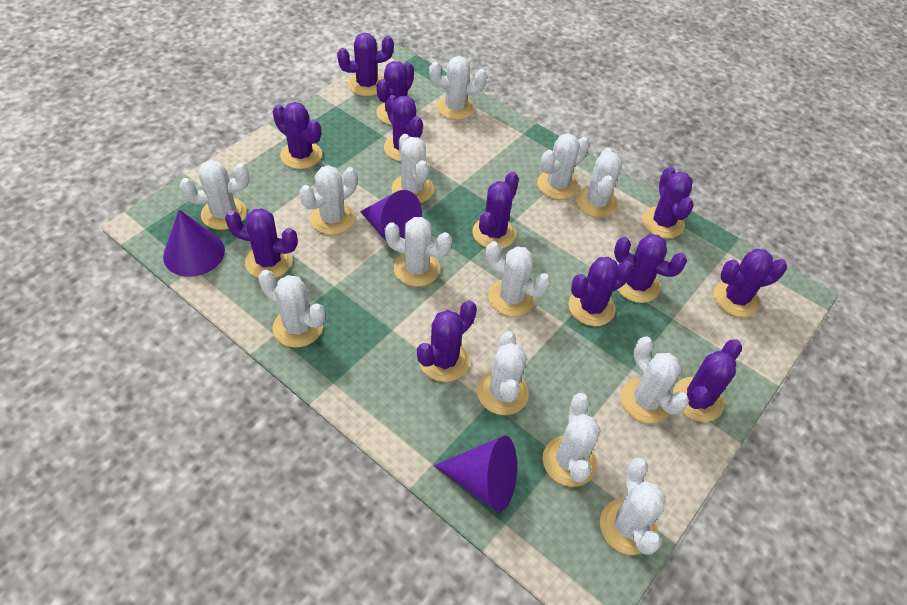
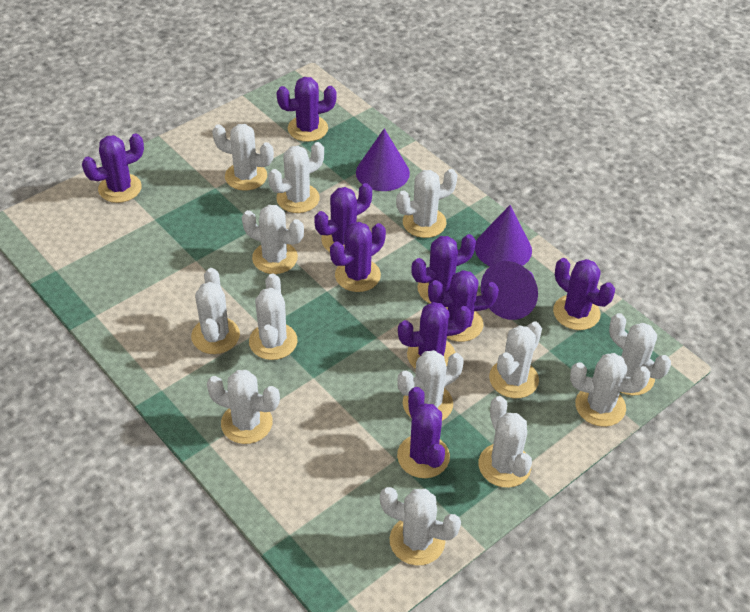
purple cactus: 12 -> 9

